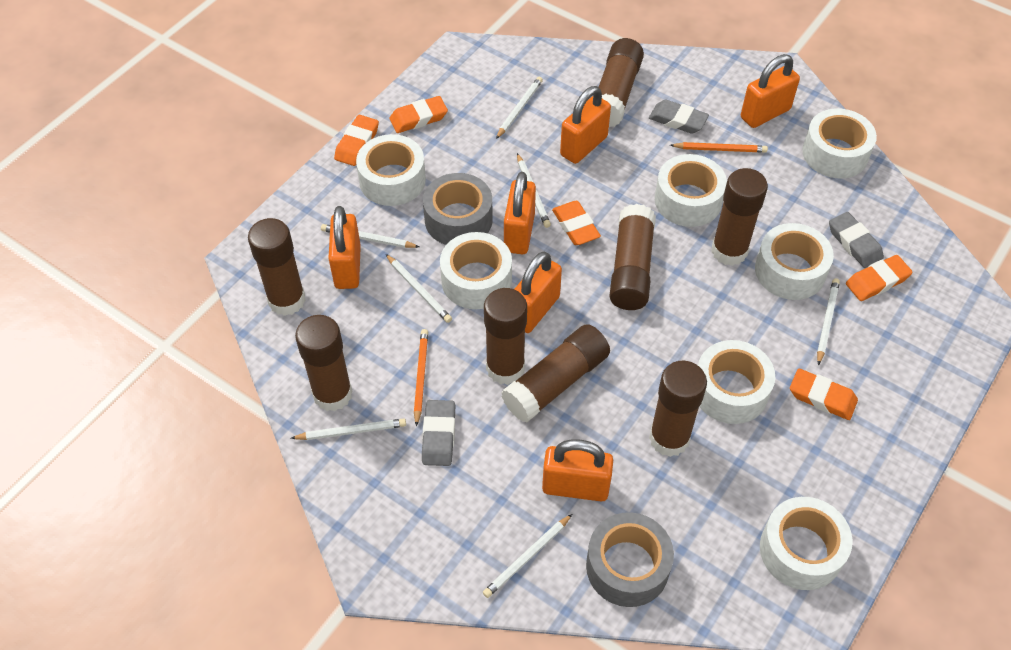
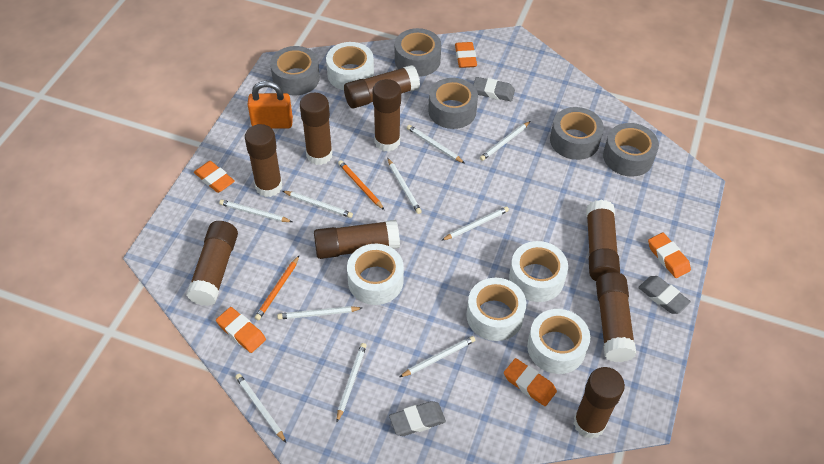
brown glue stick: 8 -> 9
grey tape: 2 -> 5
orange padlock: 6 -> 1
white pencil: 7 -> 10
white tape: 7 -> 5

